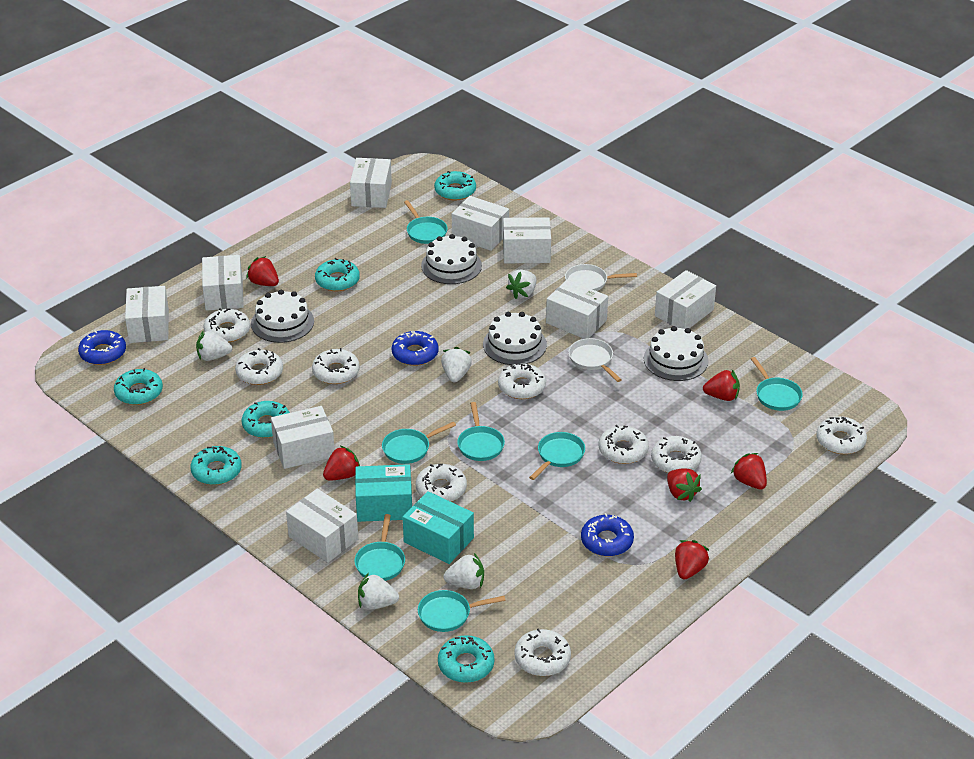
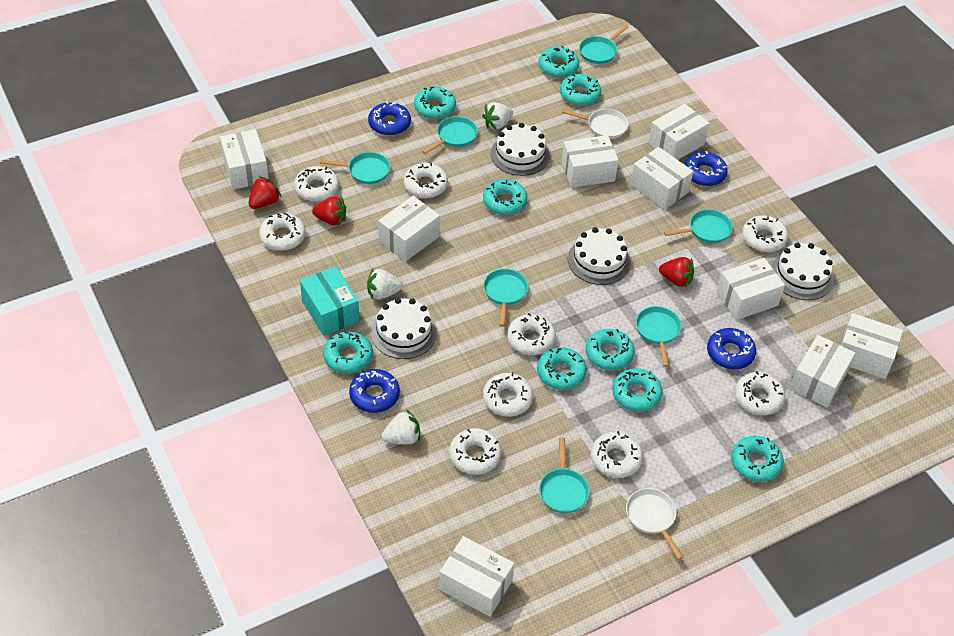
blue donut: 3 -> 4
red strawberry: 6 -> 3
turquoise box: 2 -> 1
turquoise donut: 6 -> 9
white strawberry: 5 -> 3

